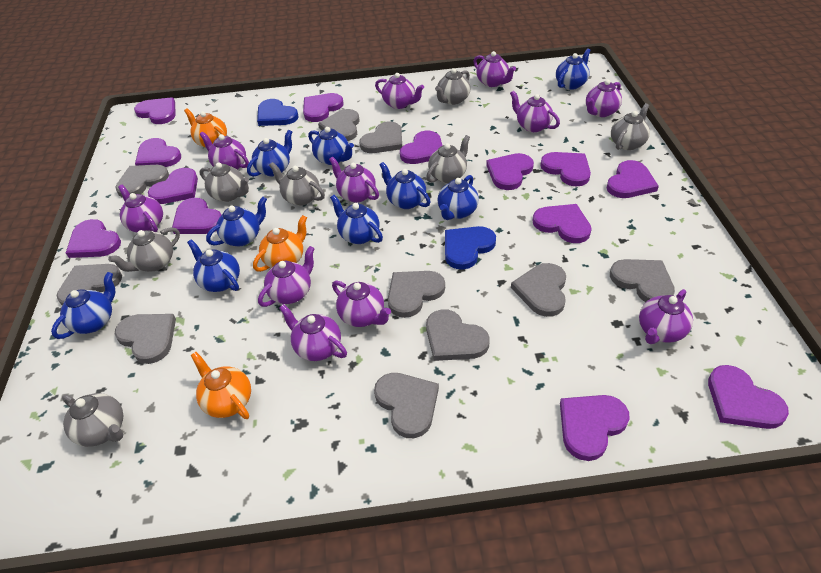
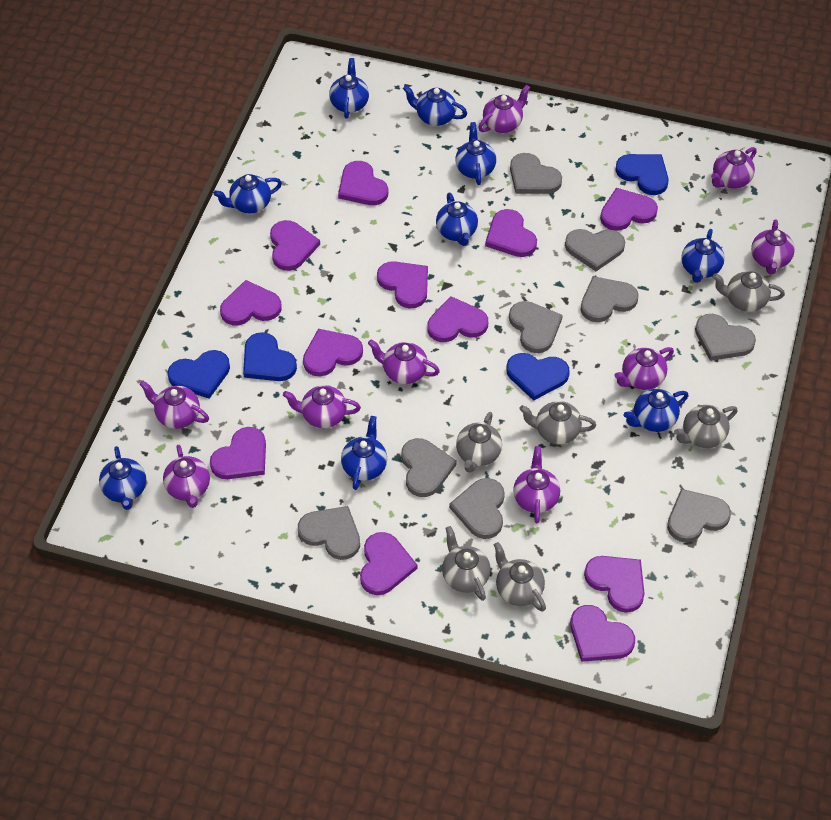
blue heart: 2 -> 4
grey heart: 10 -> 9
grey teapot: 7 -> 6
orange teapot: 3 -> 0
purple heart: 13 -> 12
purple teapot: 11 -> 9

